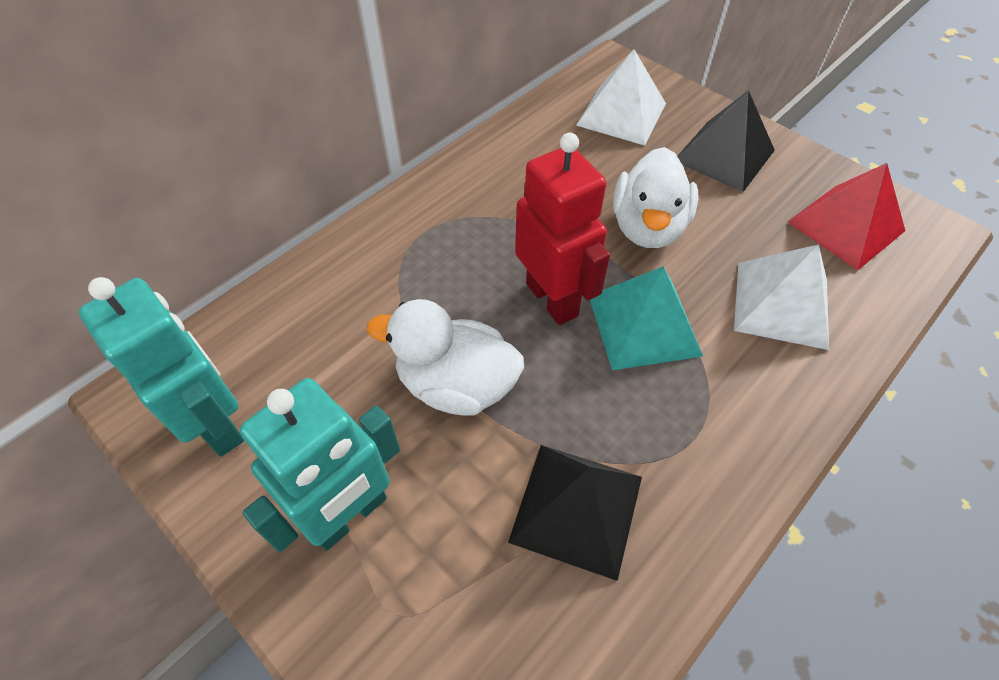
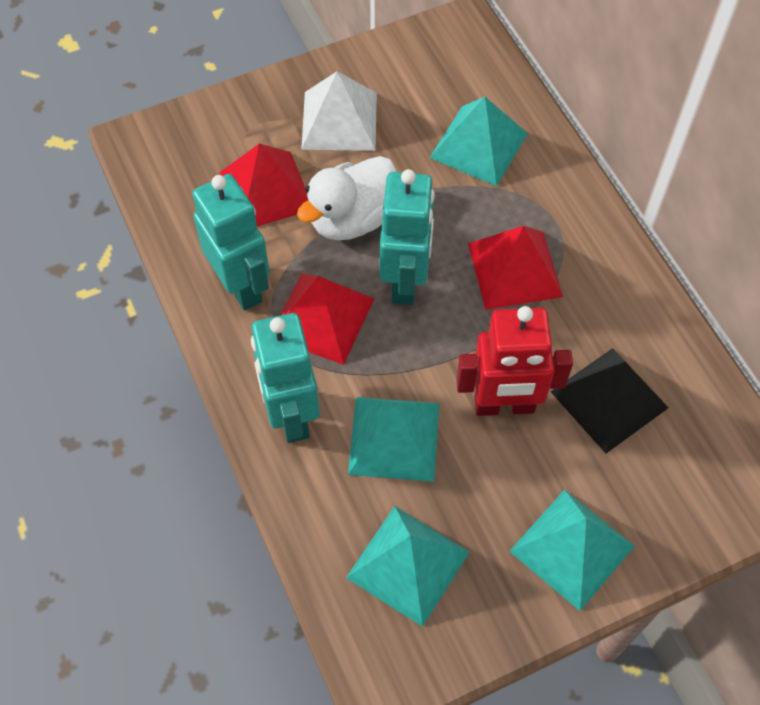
black pyramid: 2 -> 1
red pyramid: 1 -> 3
turquoise pyramid: 1 -> 4
turquoise robot: 2 -> 3
white duck: 2 -> 1
white pyramid: 2 -> 1

